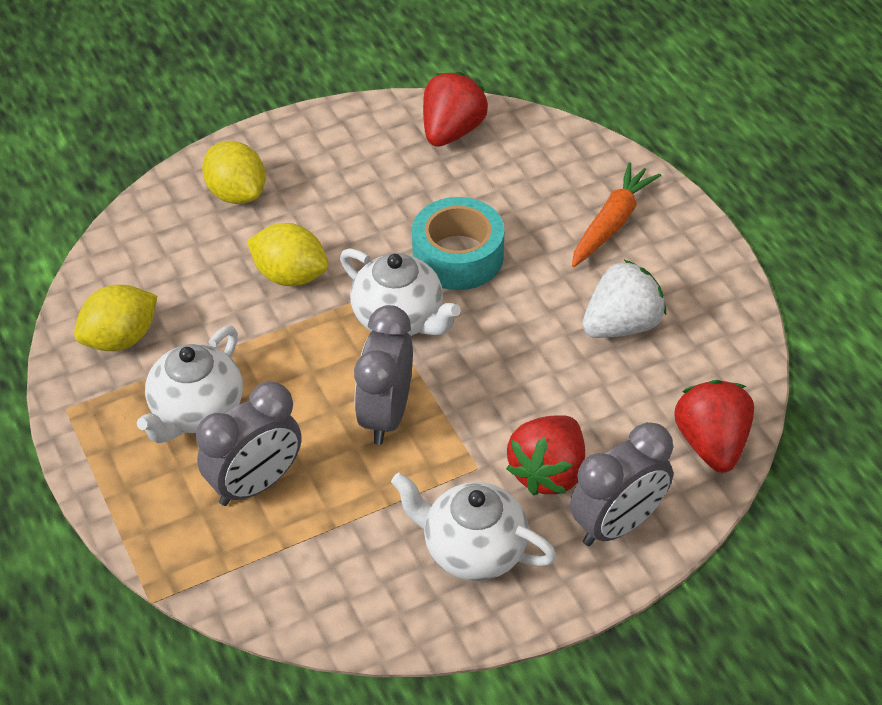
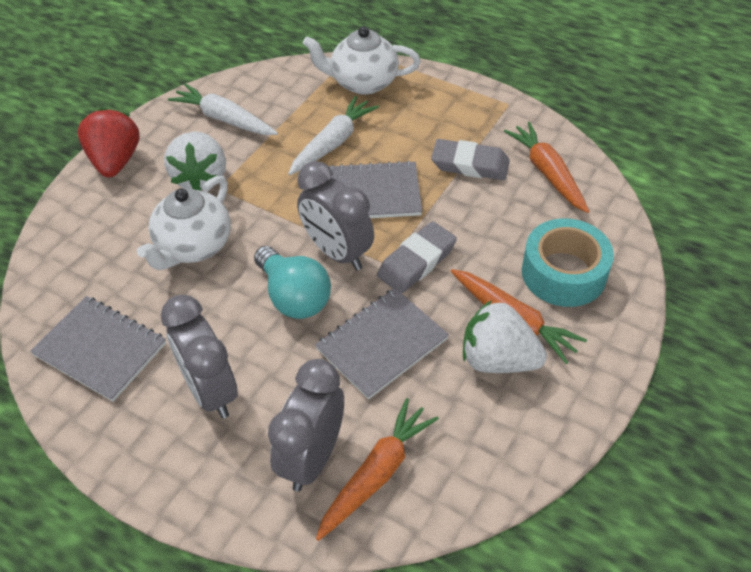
grey eraser: 0 -> 2
grey notebook: 0 -> 3
orange carrot: 1 -> 3
red strawberry: 3 -> 1
turquoise light bulb: 0 -> 1
white carrot: 0 -> 2
white strawberry: 1 -> 2
white teapot: 3 -> 2
yellow lemon: 3 -> 0

